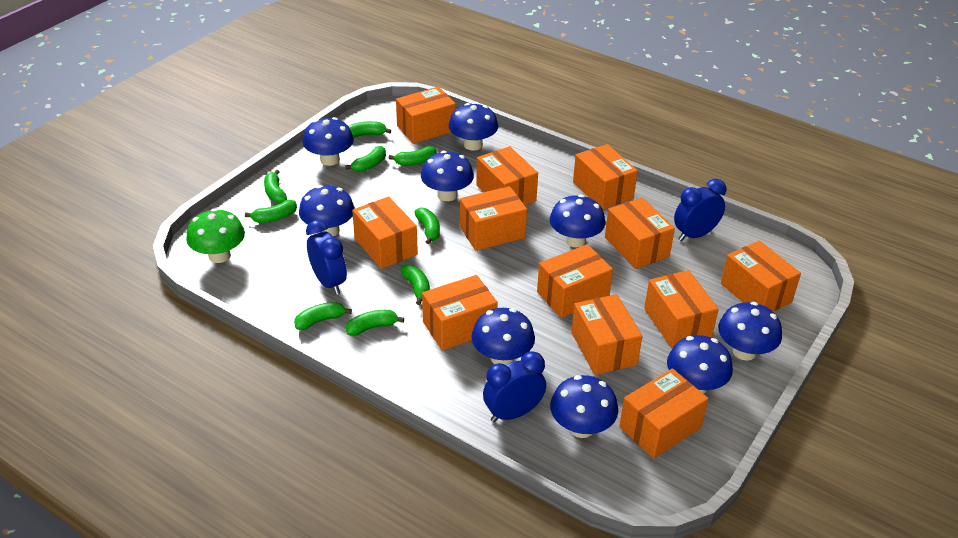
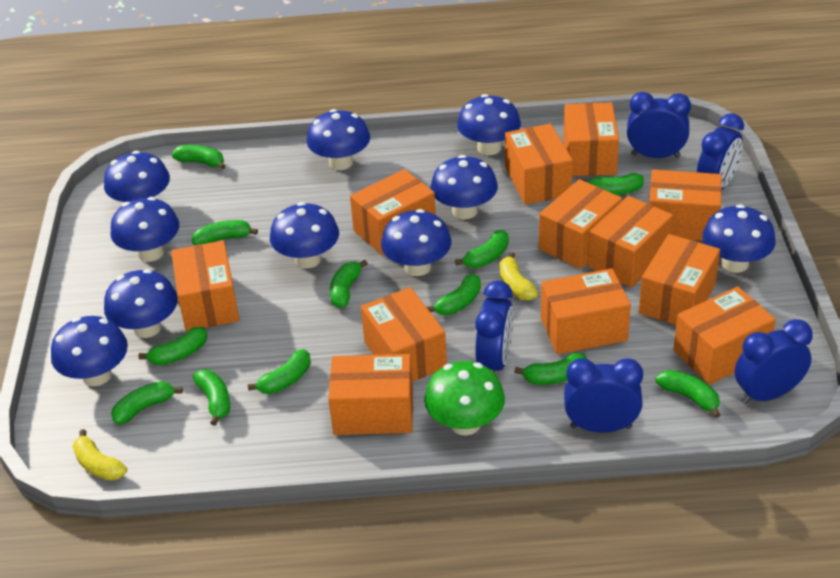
blue clock: 3 -> 5
blue mushroom: 9 -> 10
green banana: 9 -> 12
yellow banana: 0 -> 2

